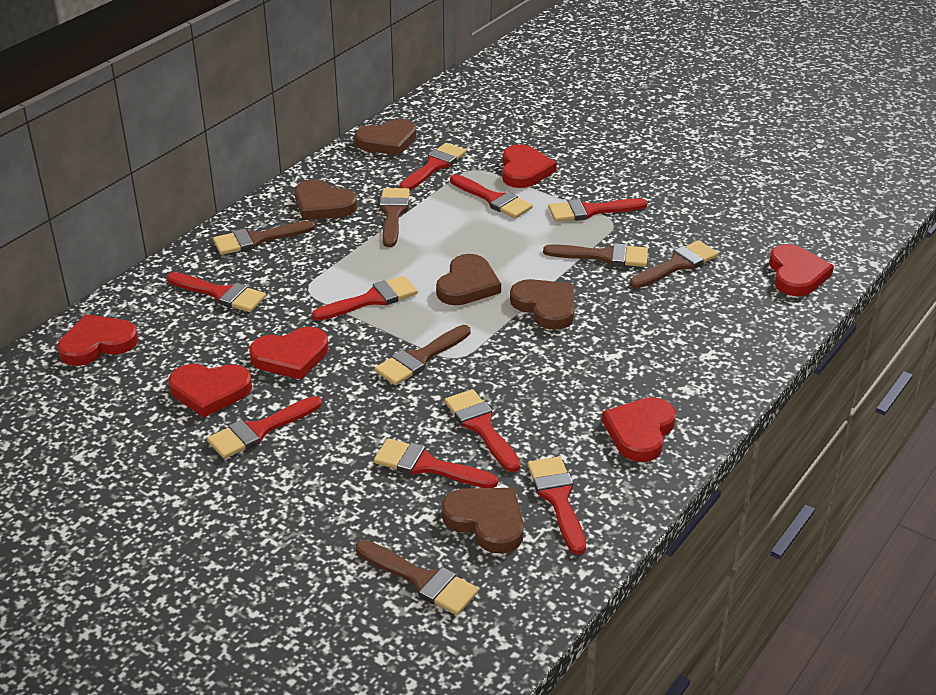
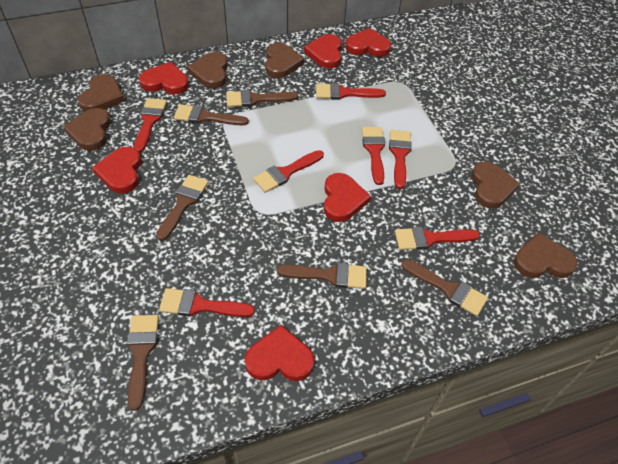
brown heart: 5 -> 6
red brush: 9 -> 7

